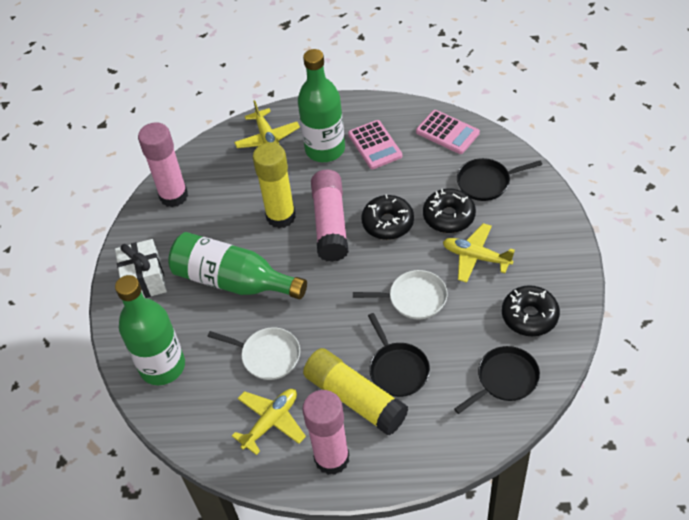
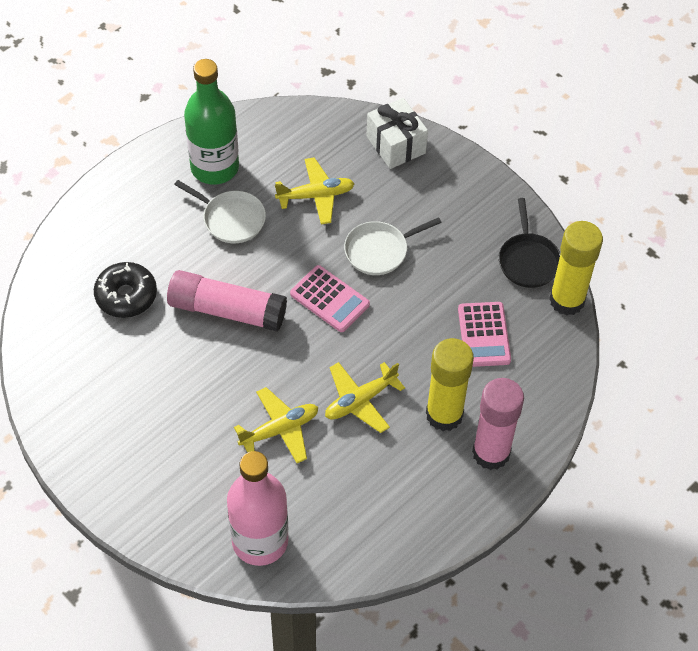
black donut: 3 -> 1
black pan: 3 -> 1
green bottle: 3 -> 1
pink bottle: 0 -> 1
pink glue stick: 3 -> 2

